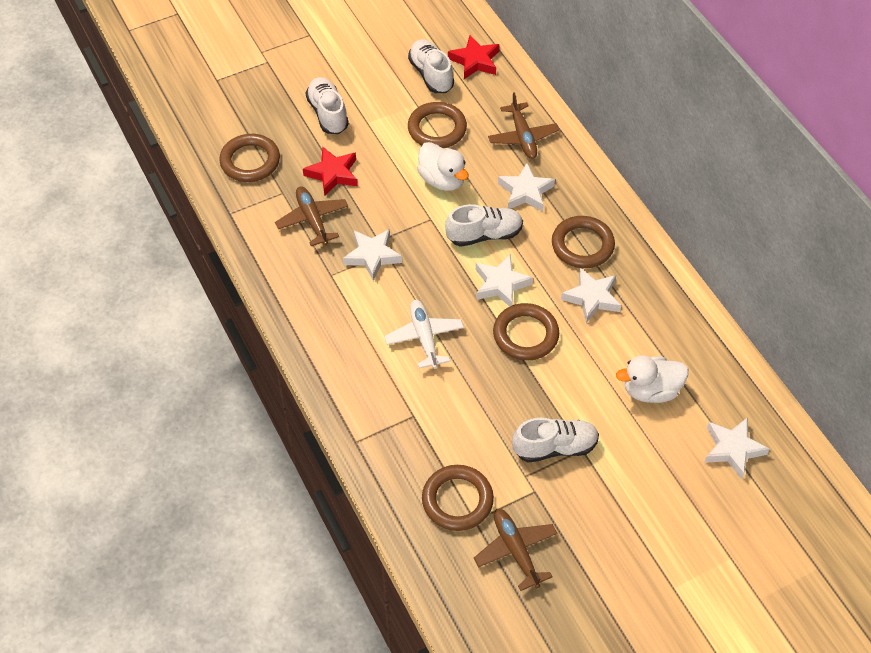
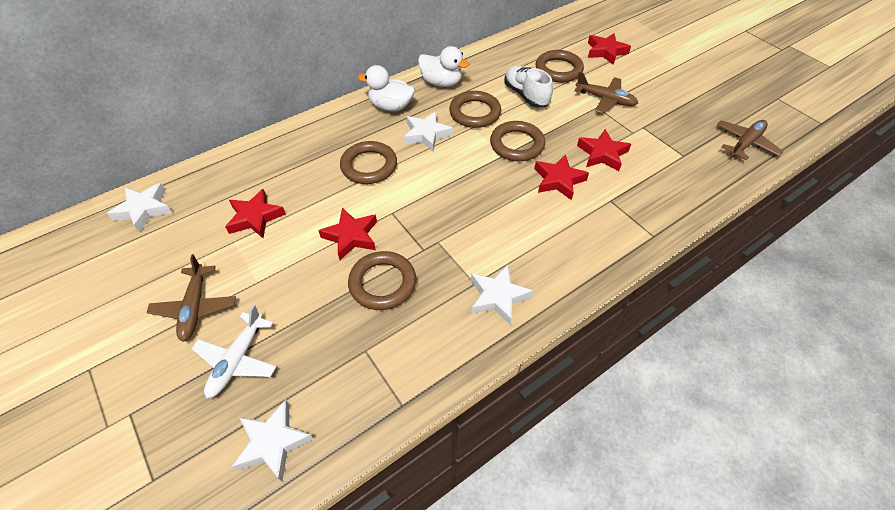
red star: 2 -> 5
white shoe: 4 -> 1
white star: 5 -> 4

